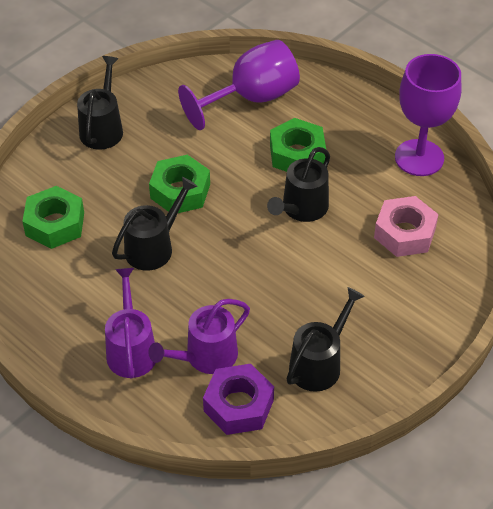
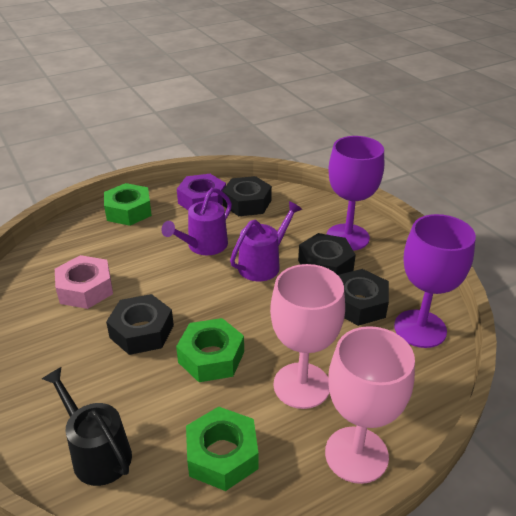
black nut: 0 -> 4
black watering can: 4 -> 1
pink goblet: 0 -> 2

